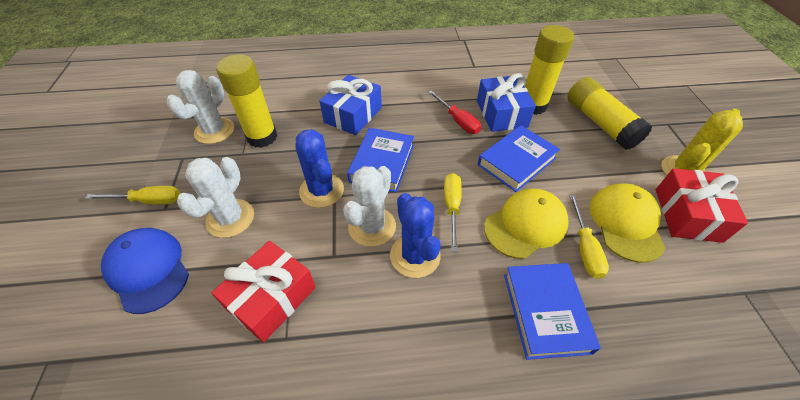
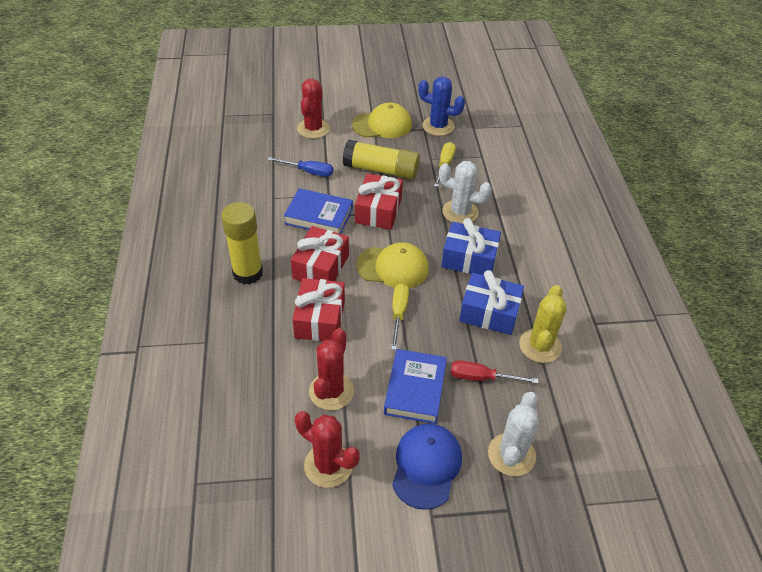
blue book: 3 -> 2
blue cactus: 2 -> 1
blue screwdriver: 0 -> 1
red cactus: 0 -> 3
red gift: 2 -> 3
white cactus: 3 -> 2
yellow glue stick: 3 -> 2
yellow screwdriver: 3 -> 2

